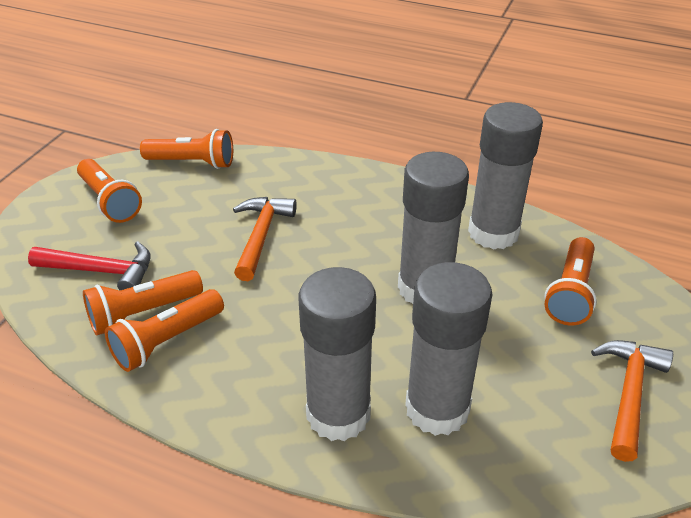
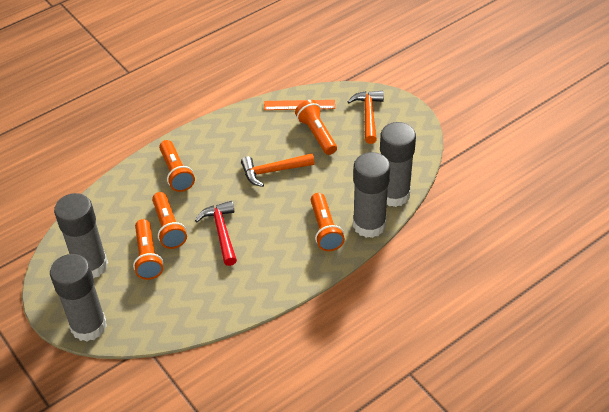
orange ruler: 0 -> 1

